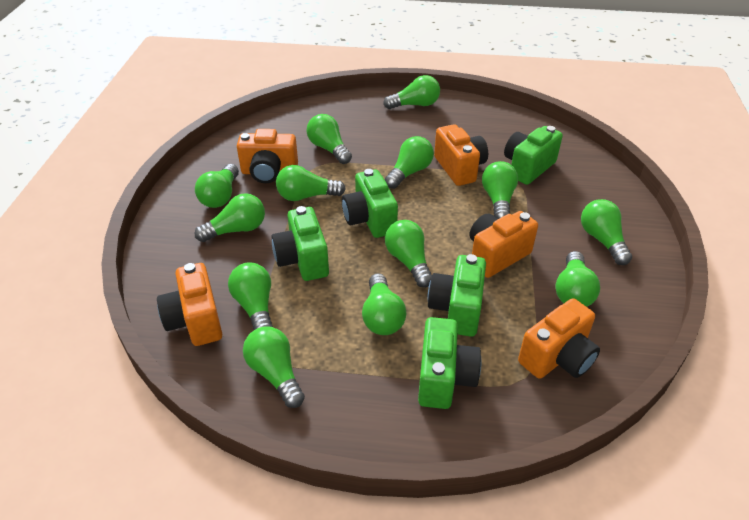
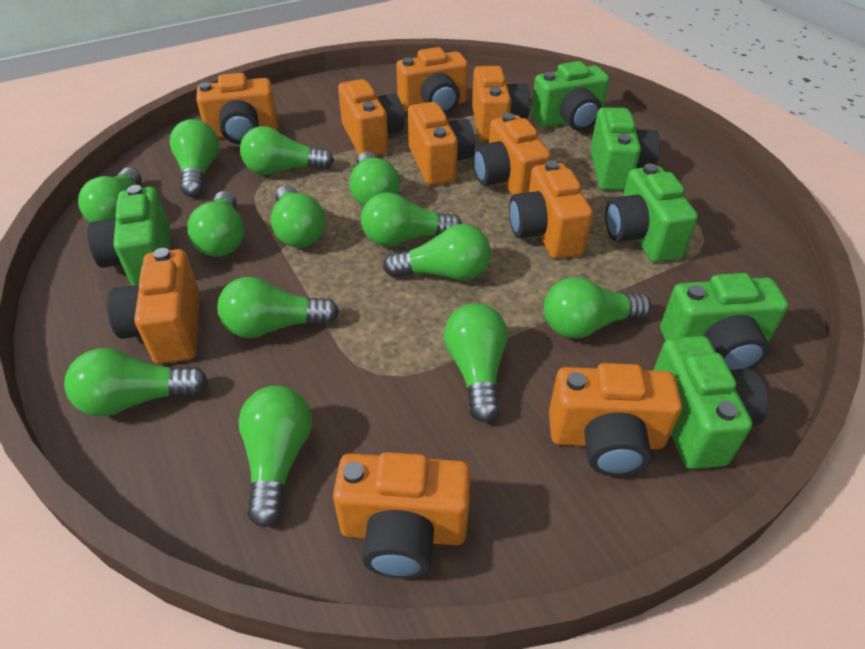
green camera: 5 -> 6
orange camera: 5 -> 10

